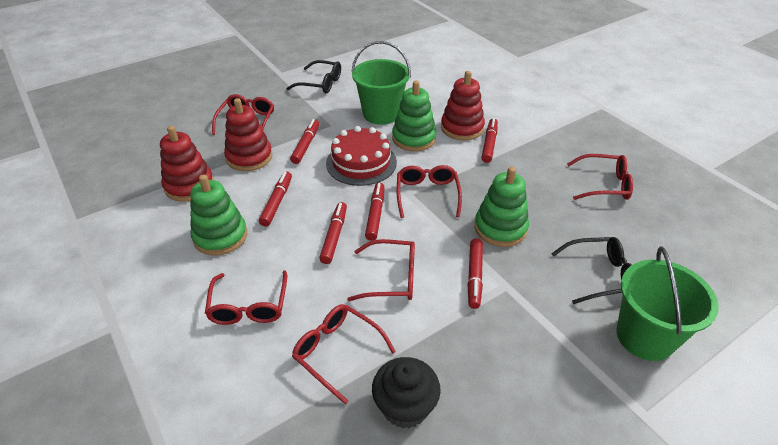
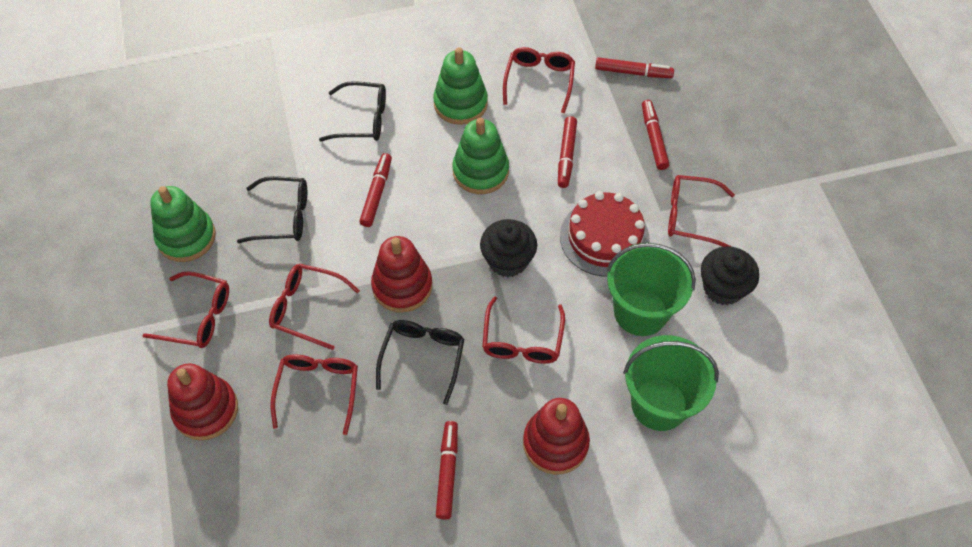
black cupcake: 1 -> 2
black glasses: 2 -> 3
red marker: 6 -> 5

